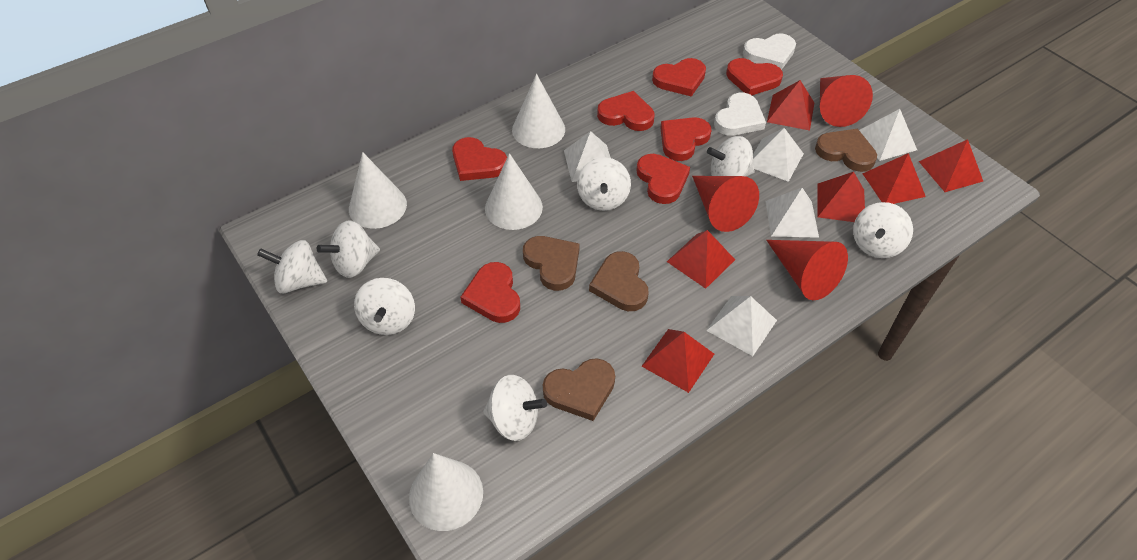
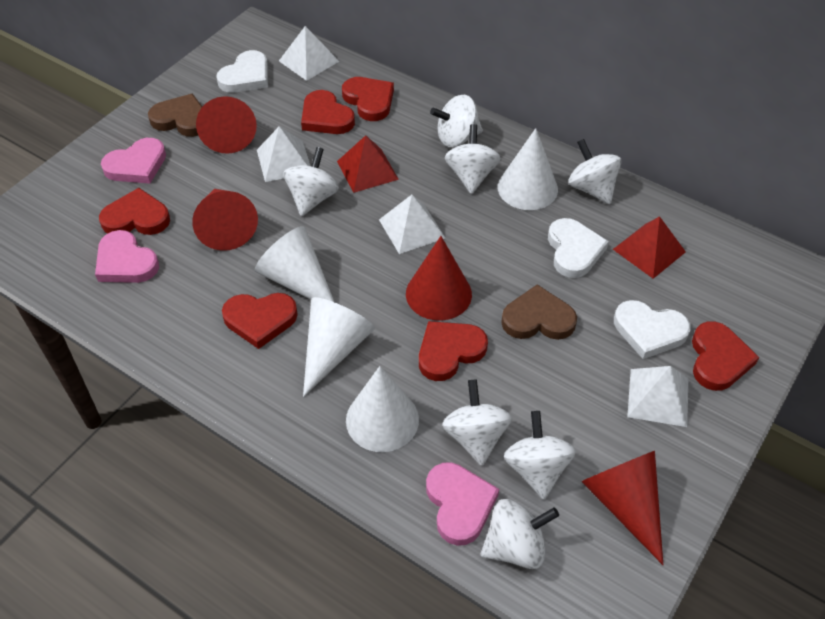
brown heart: 4 -> 2
pink heart: 0 -> 3
red cone: 3 -> 4
red heart: 7 -> 6
red pyramid: 6 -> 2
white heart: 2 -> 3
white pyramid: 5 -> 4

